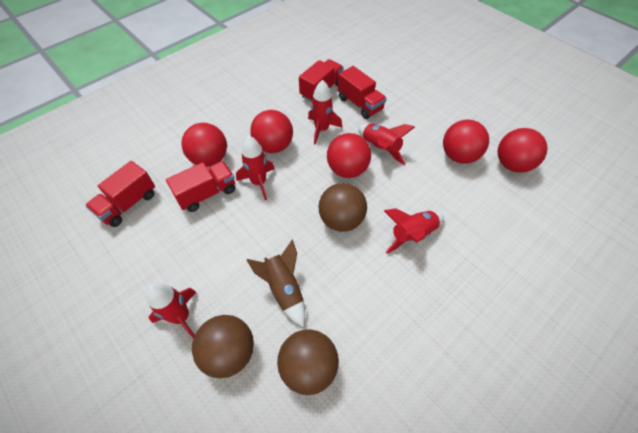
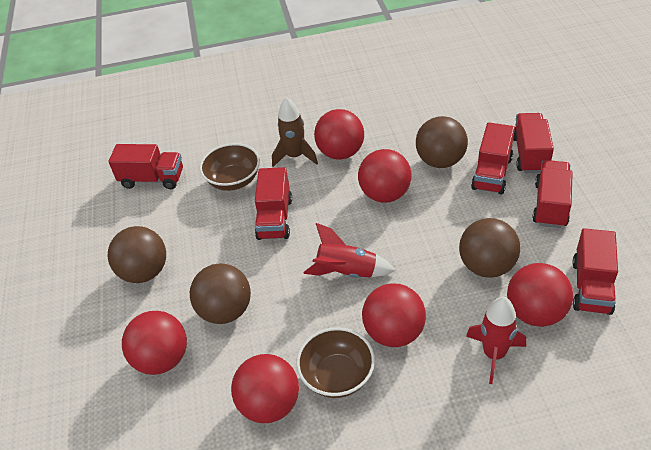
brown ball: 3 -> 4
brown bowl: 0 -> 2
red ball: 5 -> 6
red rocket: 5 -> 2
red truck: 4 -> 6

